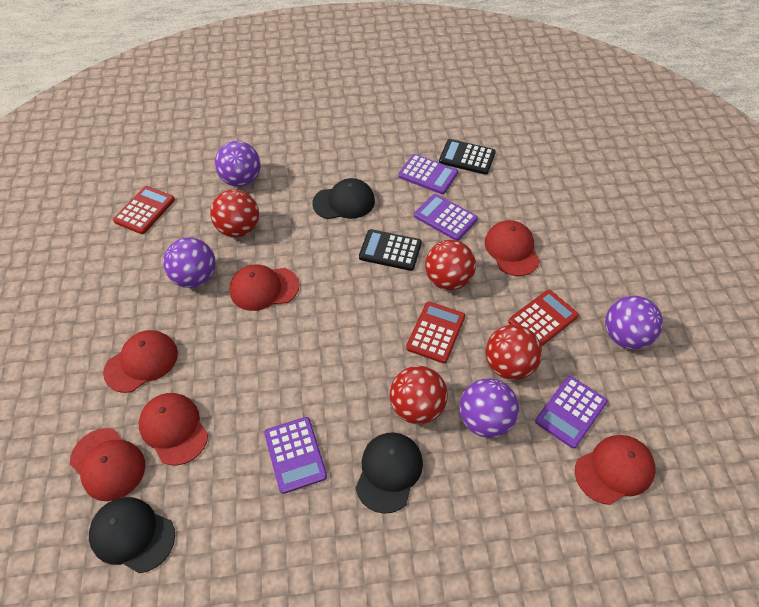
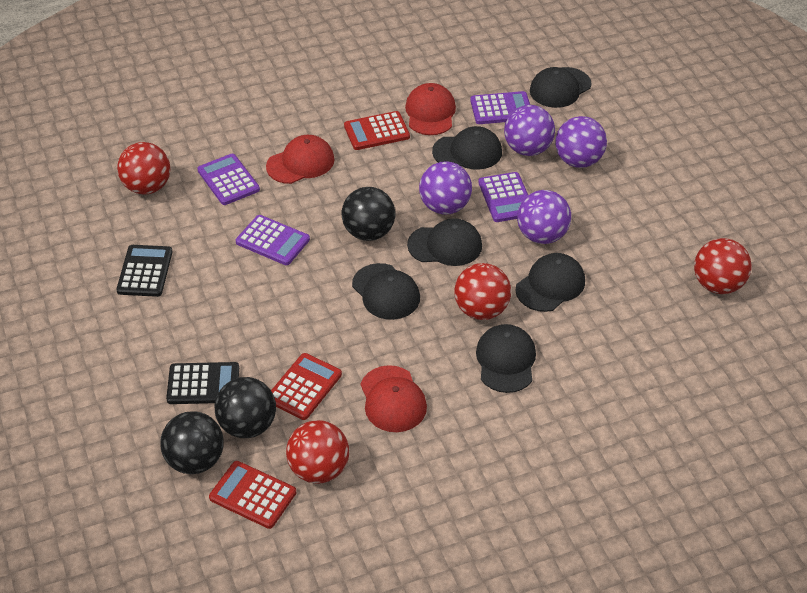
black ball: 0 -> 3
black cap: 3 -> 6
red cap: 6 -> 3

